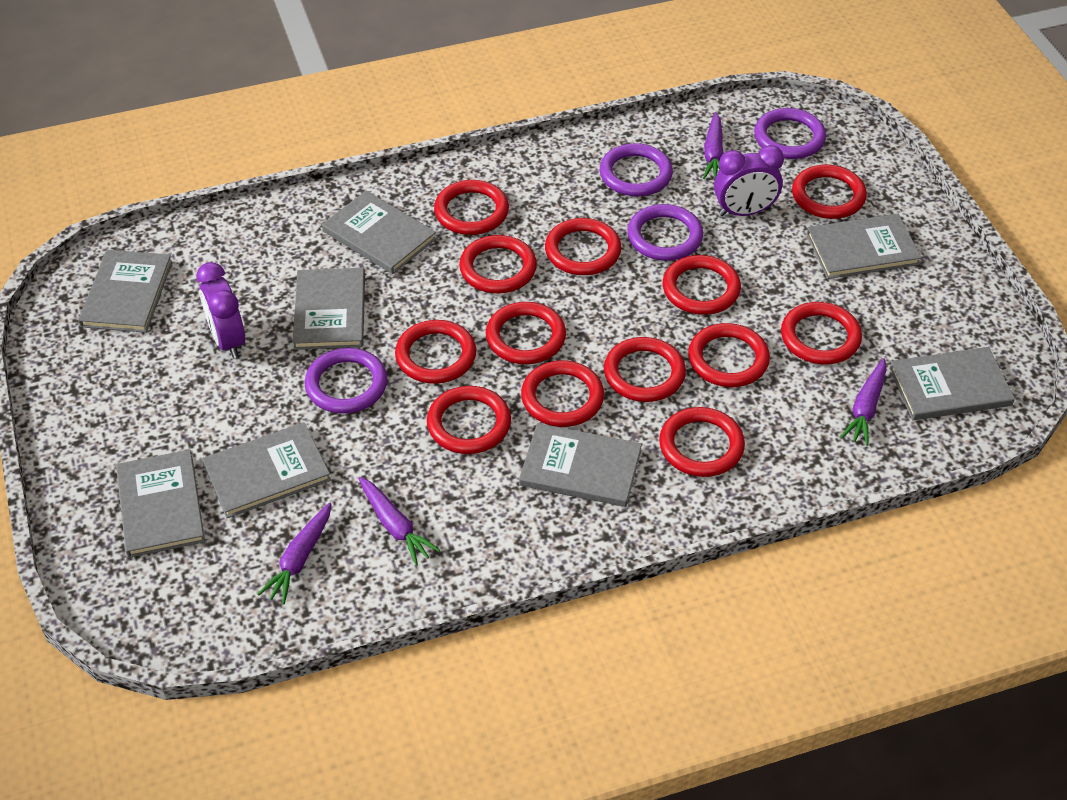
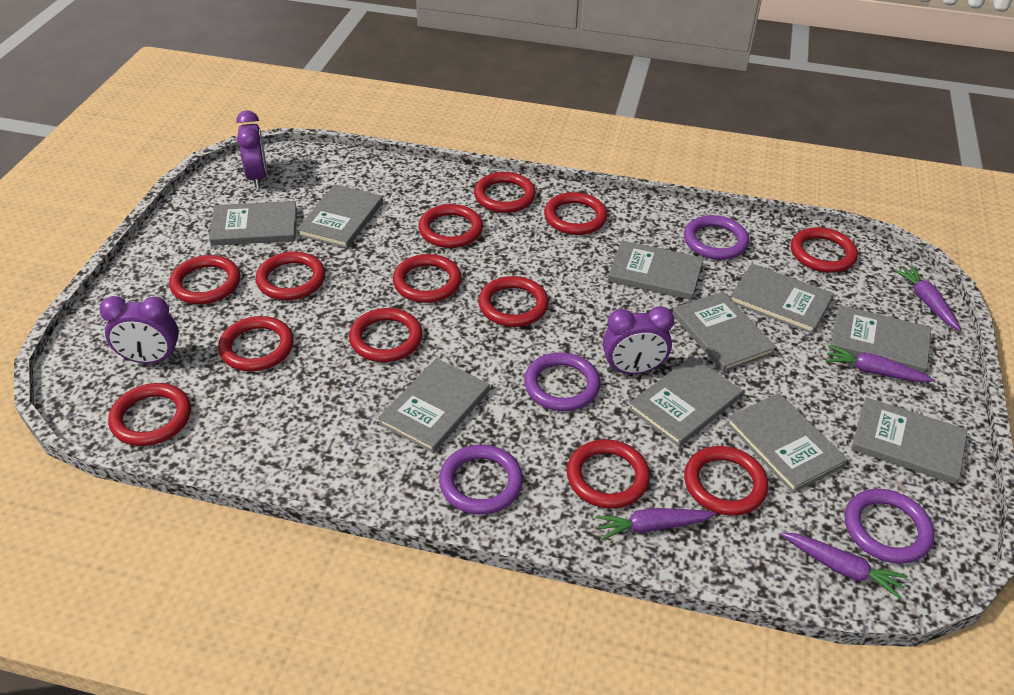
grey book: 8 -> 10
purple clock: 2 -> 3

